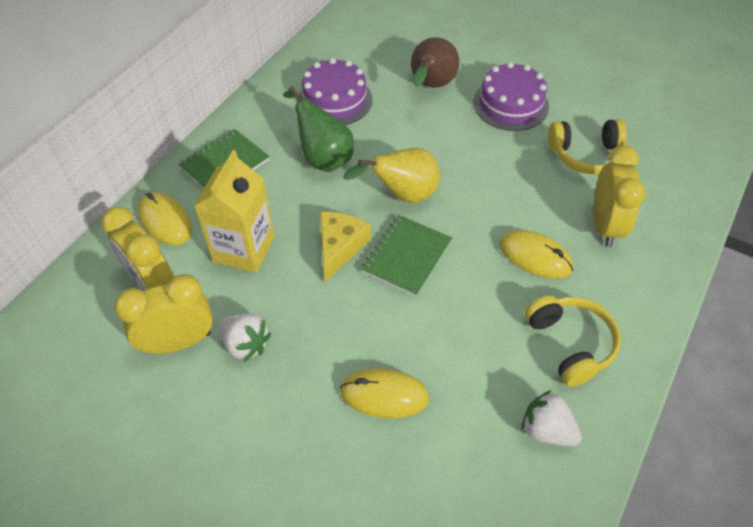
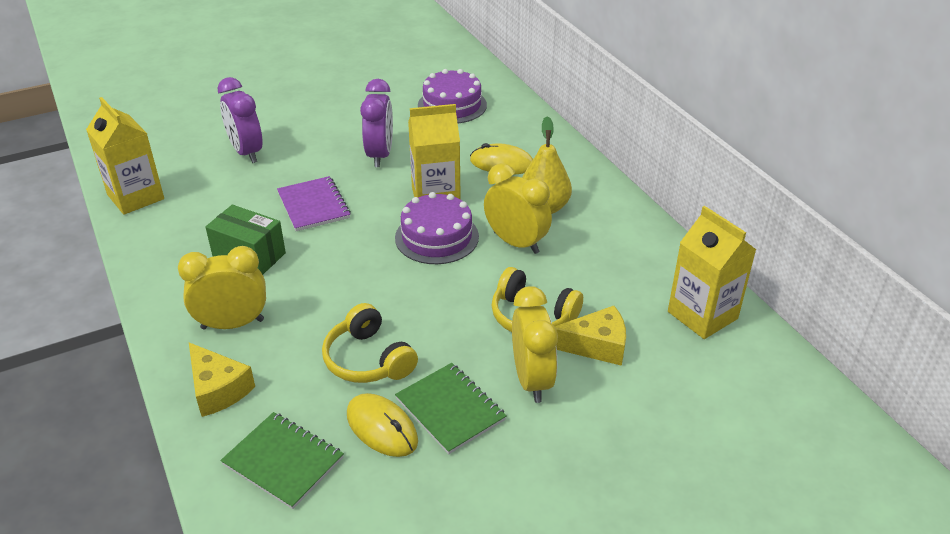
brown pear: 1 -> 0
green box: 0 -> 1
green pear: 1 -> 0
purple clock: 0 -> 2
purple notebook: 0 -> 1
white strawberry: 2 -> 0
yellow carton: 1 -> 3
yellow cheese: 1 -> 2
yellow mouse: 3 -> 2

